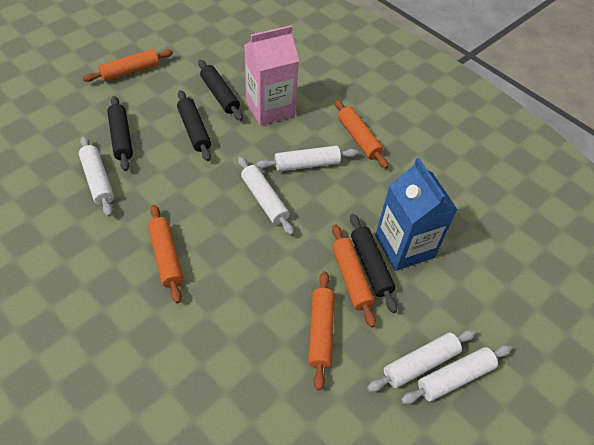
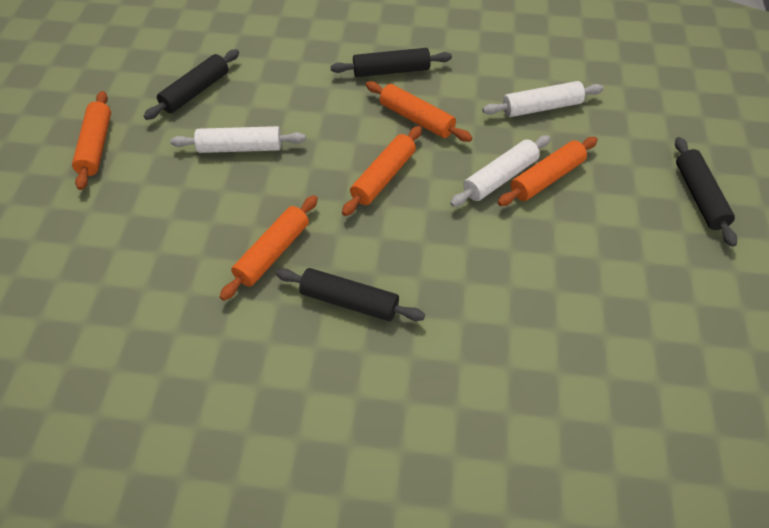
blue carton: 1 -> 0
pink carton: 1 -> 0
white rolling pin: 5 -> 3

